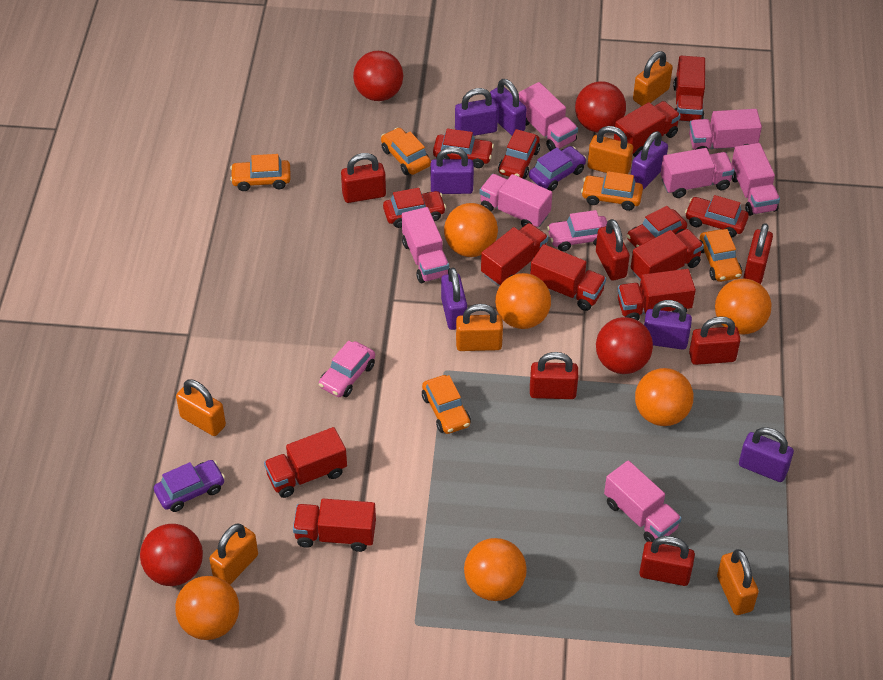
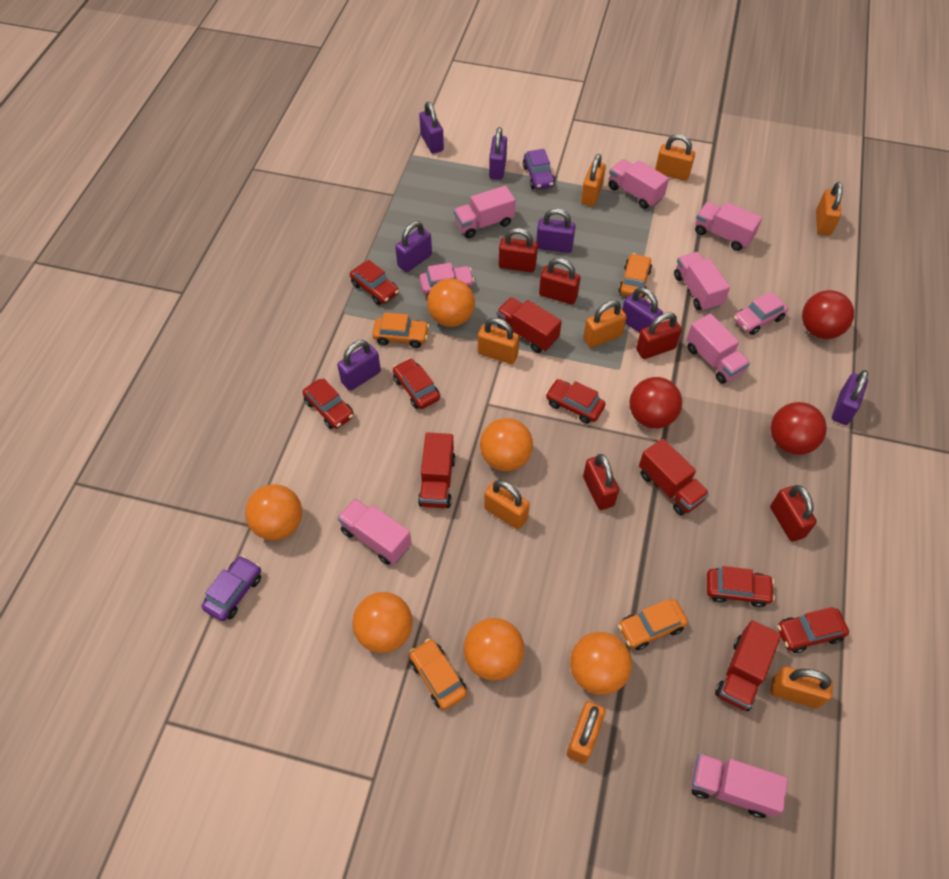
orange car: 5 -> 4
orange padlock: 6 -> 8
red ball: 4 -> 3
red car: 5 -> 6
red padlock: 6 -> 5
red truck: 8 -> 4

